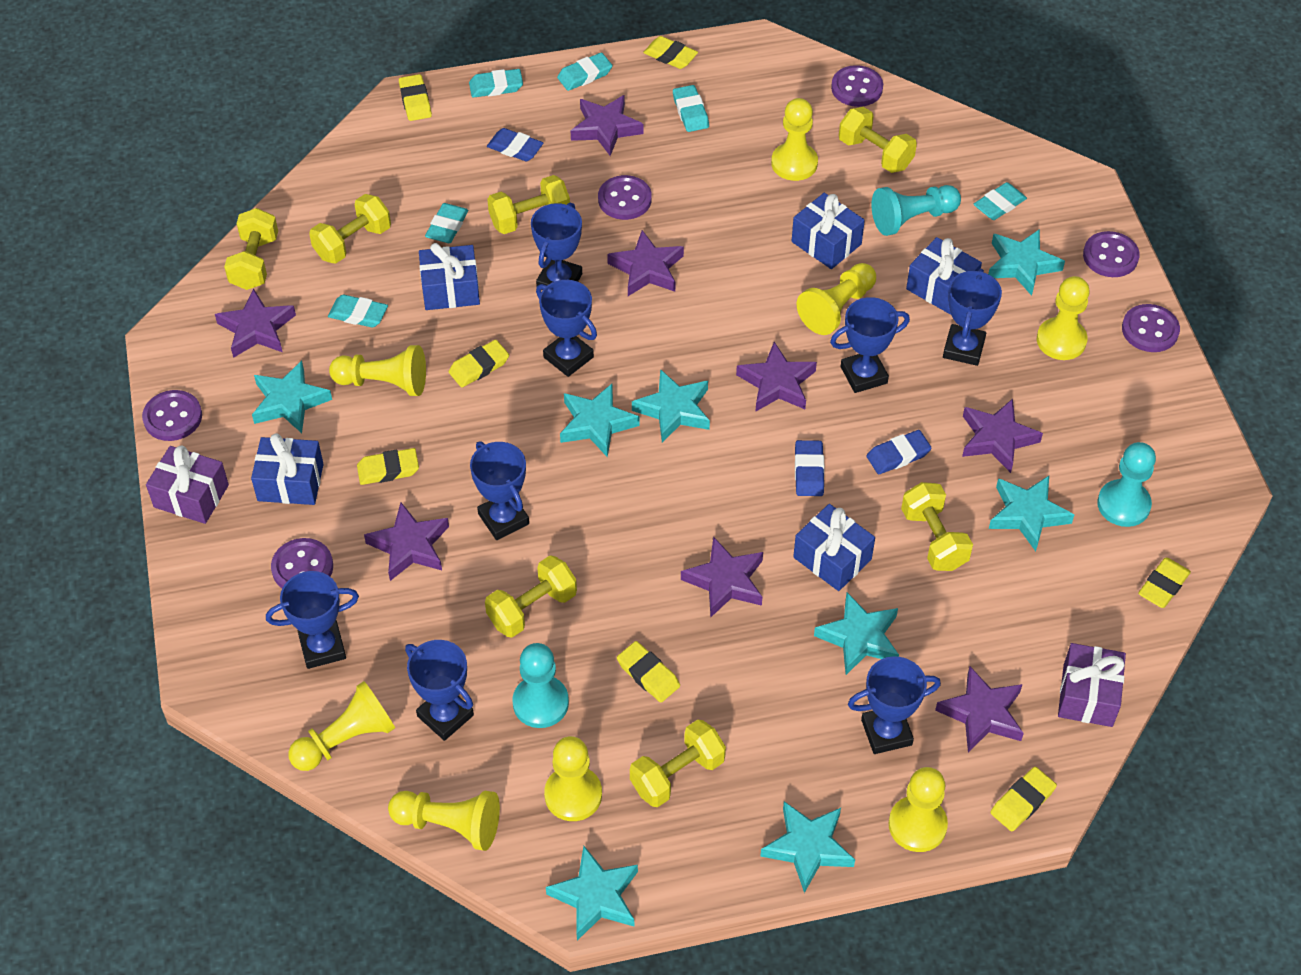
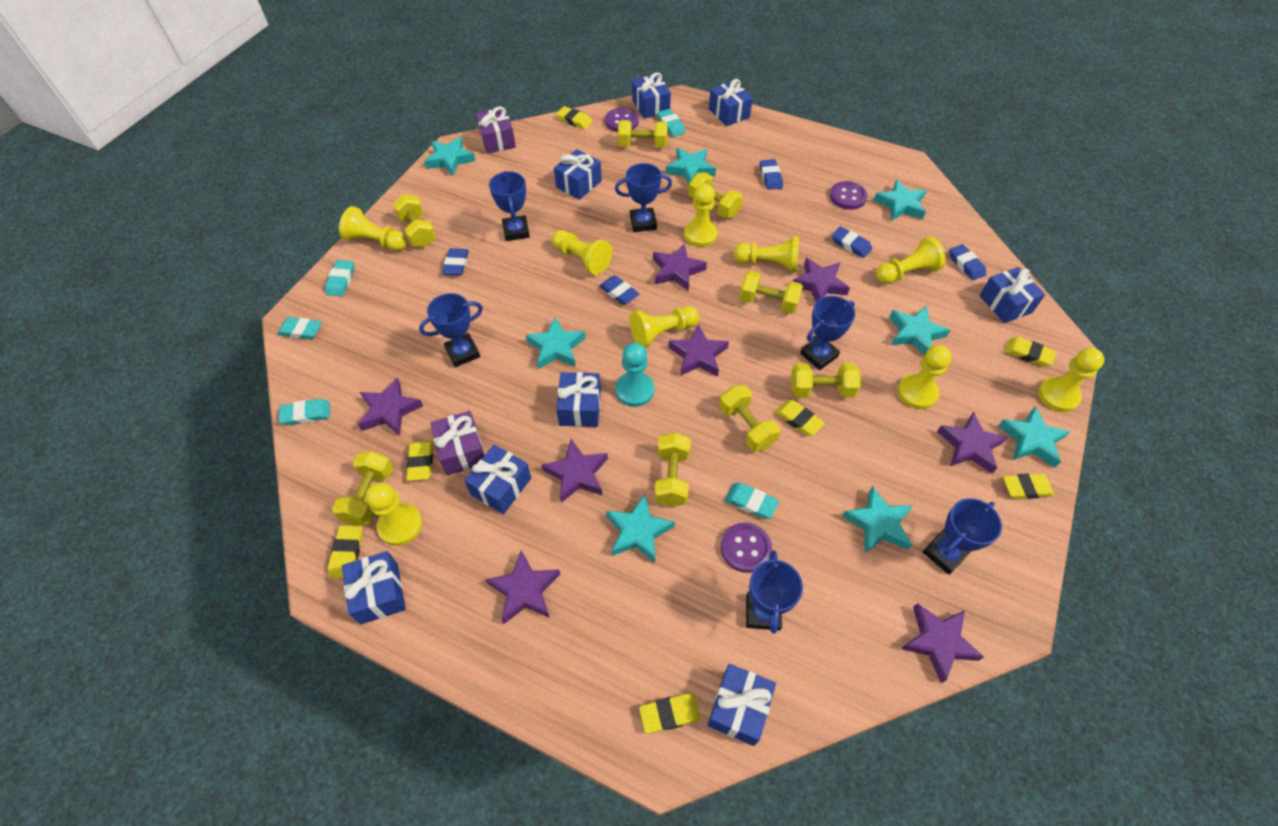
blue eraser: 3 -> 5
blue gift: 5 -> 8
blue trophy: 8 -> 6
purple button: 6 -> 3
turquoise eraser: 6 -> 5
turquoise pawn: 3 -> 1
yellow dumbbell: 7 -> 8
yellow pawn: 8 -> 9

